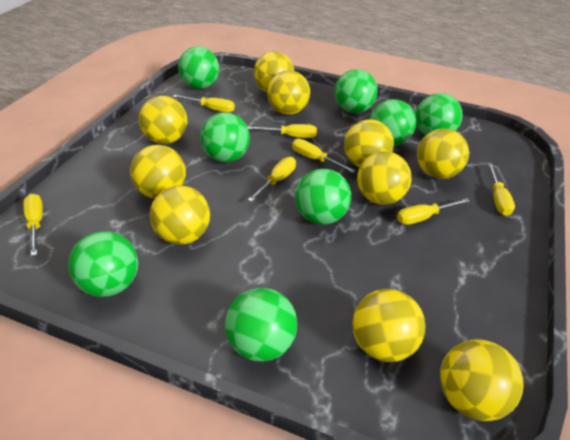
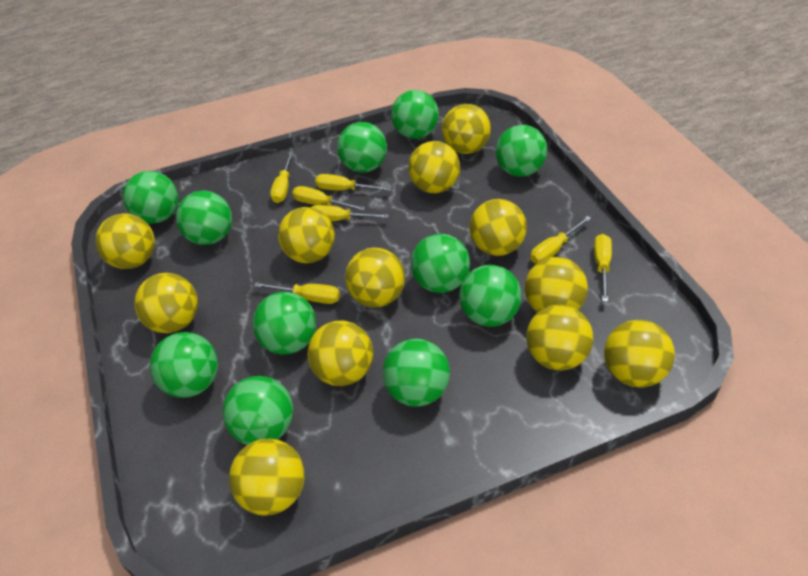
green ball: 8 -> 11
yellow ball: 10 -> 12

